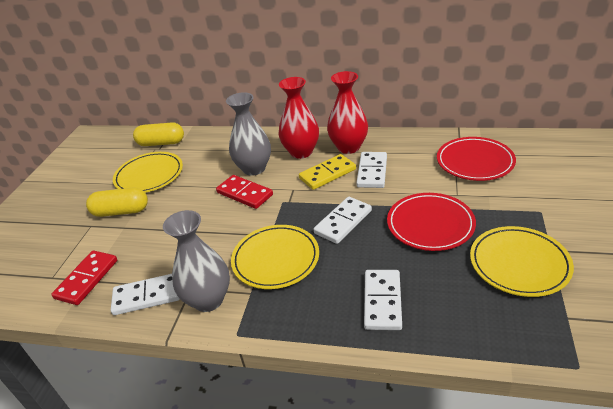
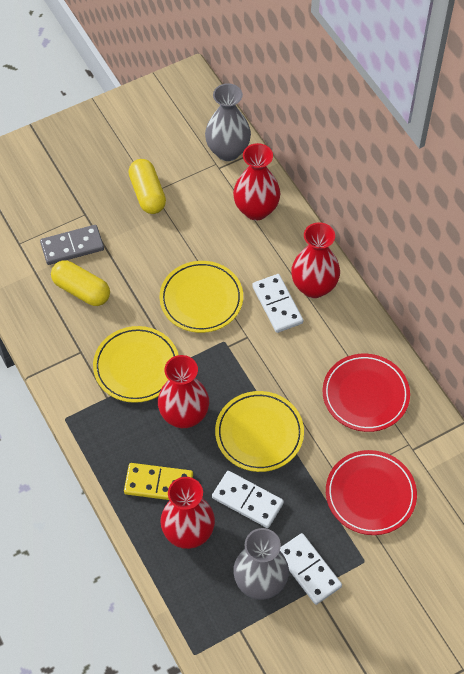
grey domino: 0 -> 1
red domino: 2 -> 0
red vase: 2 -> 4
white domino: 4 -> 3

